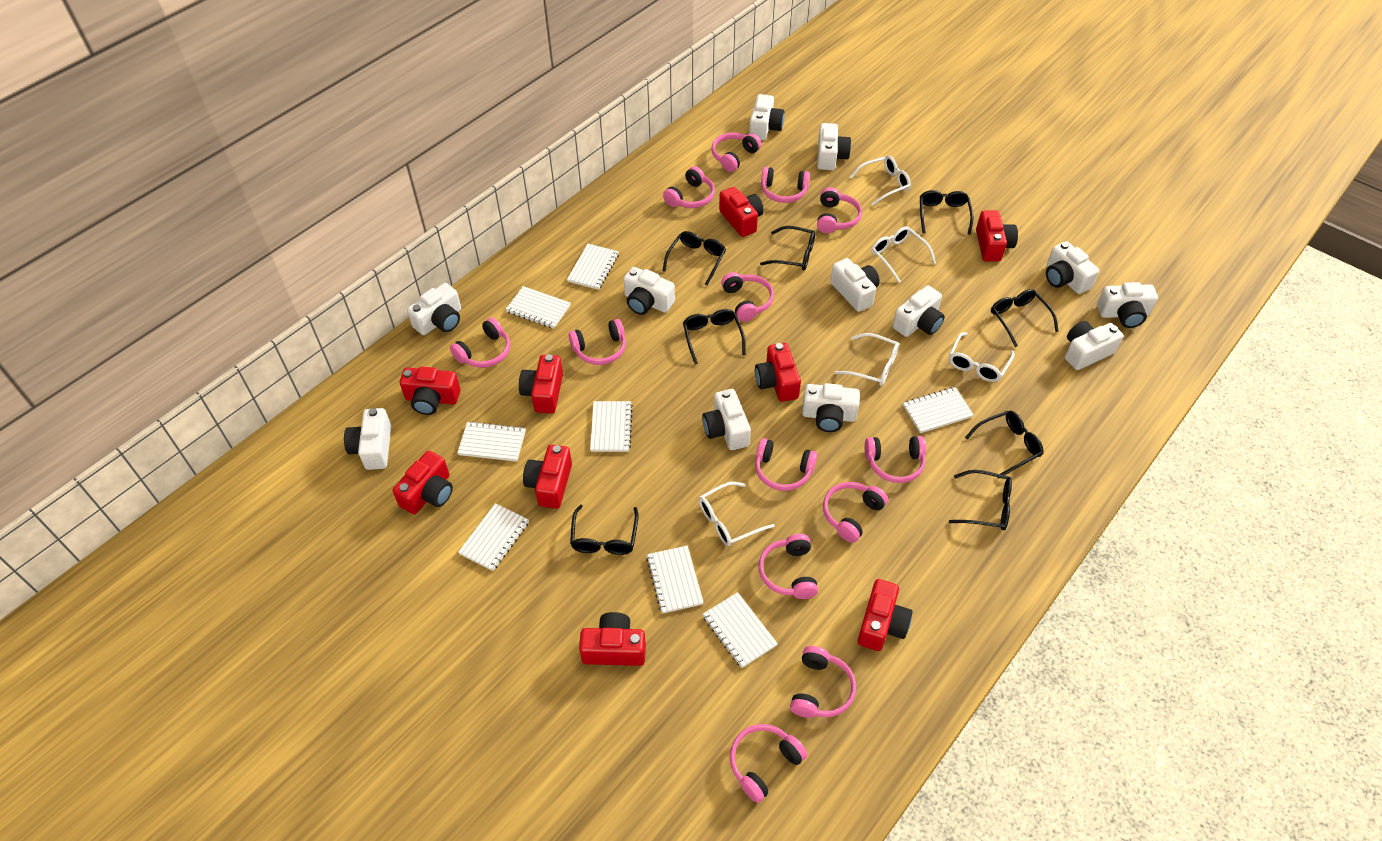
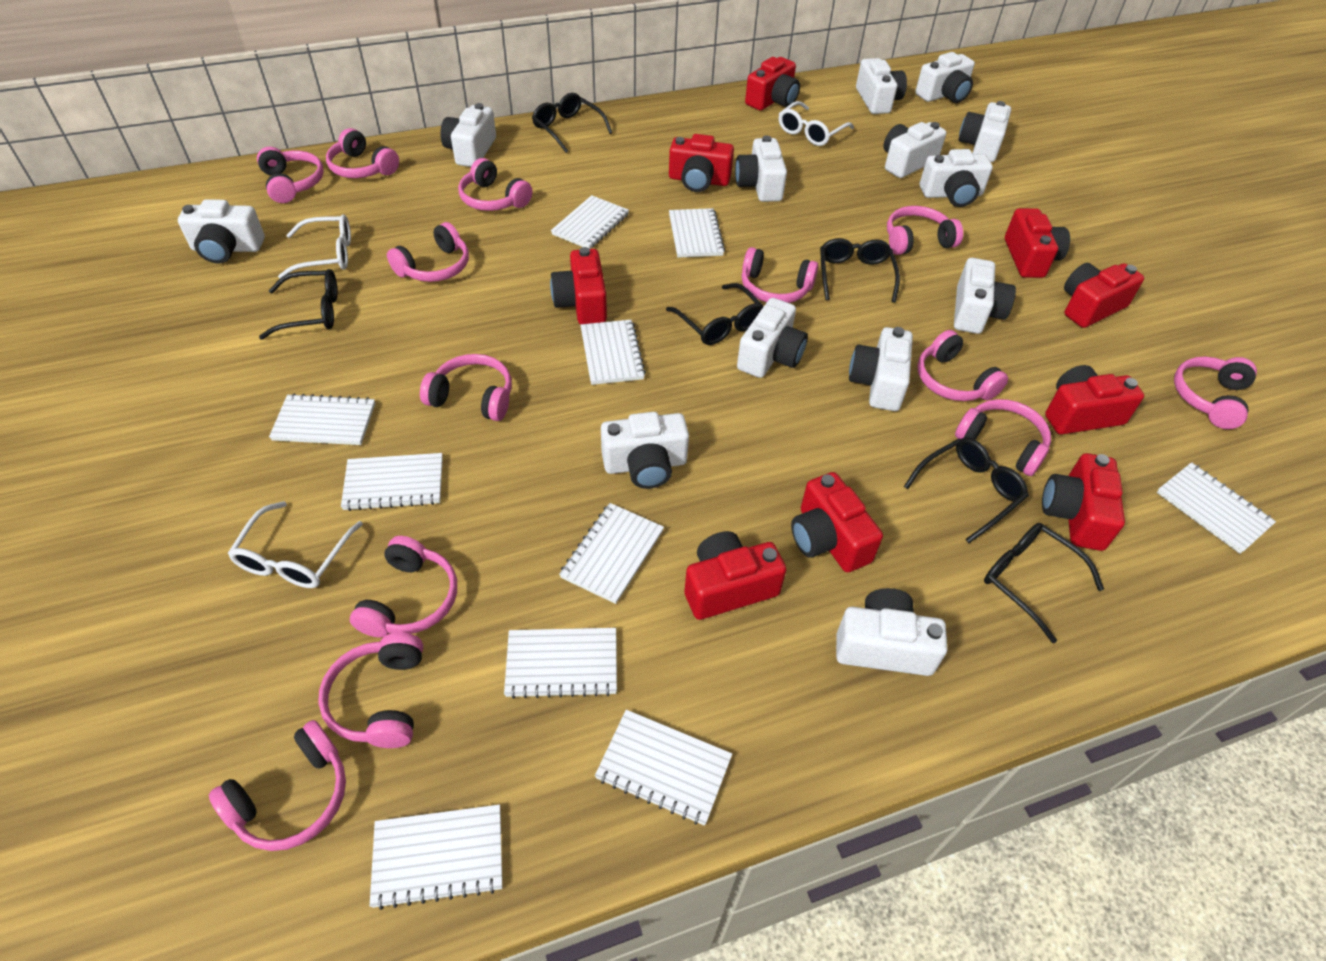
black glasses: 8 -> 6
white camera: 12 -> 13
white glasses: 5 -> 3
white notebook: 8 -> 10

